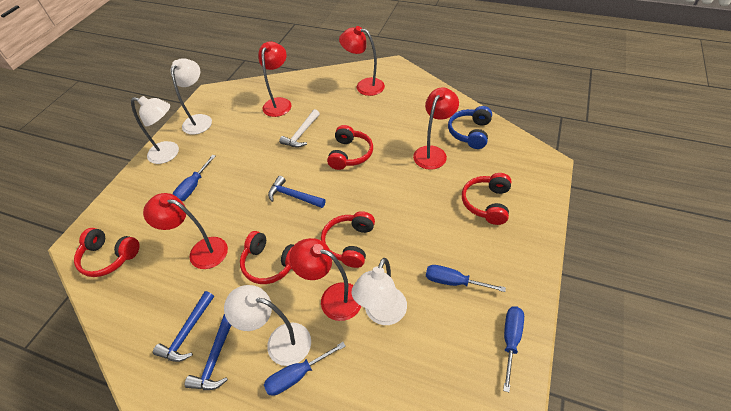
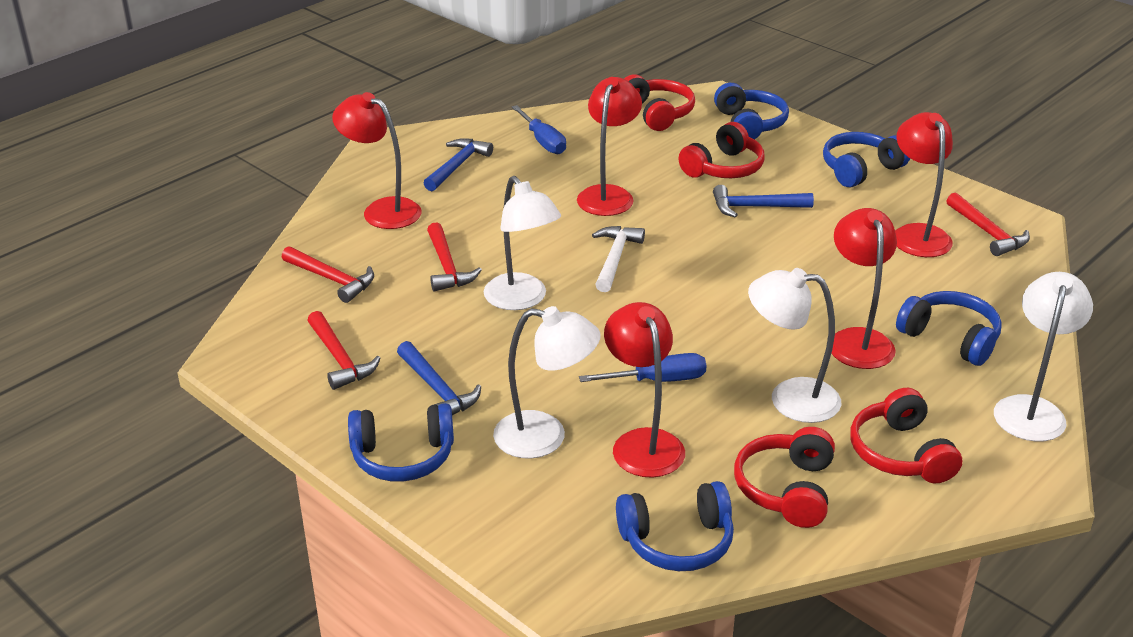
blue headphones: 1 -> 5
blue screwdriver: 4 -> 2
red hammer: 0 -> 4
red headphones: 5 -> 4

